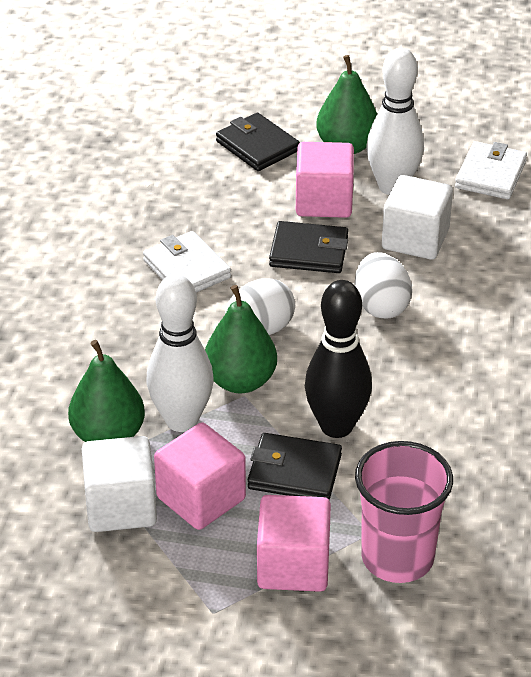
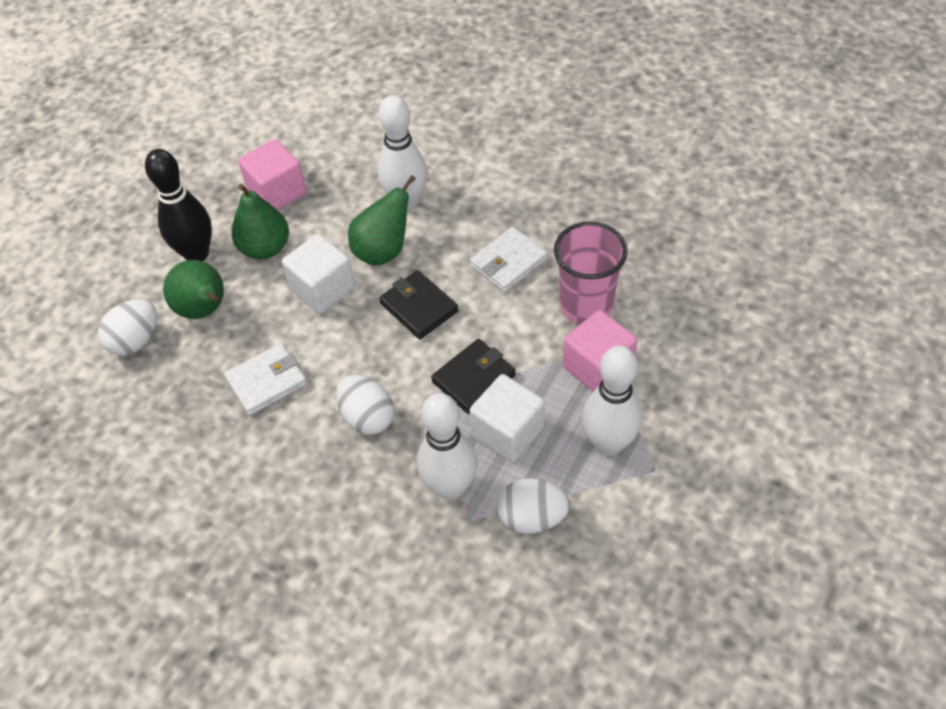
black wallet: 3 -> 2
pink cube: 3 -> 2
white bowling pin: 2 -> 3
white egg: 2 -> 3

